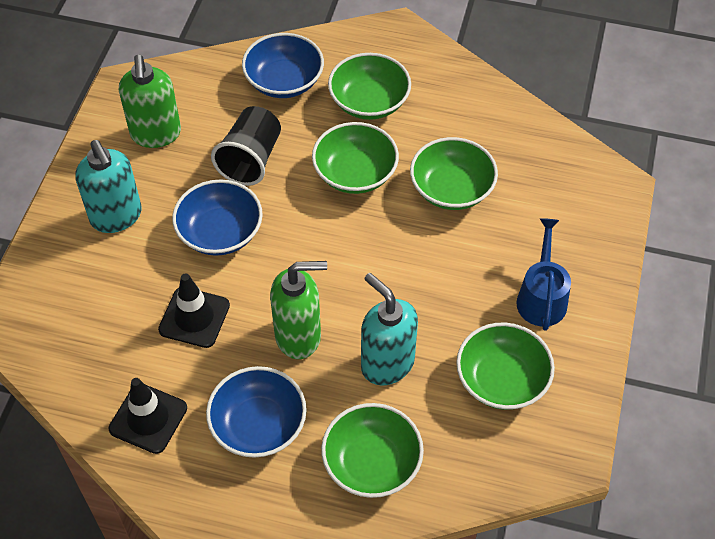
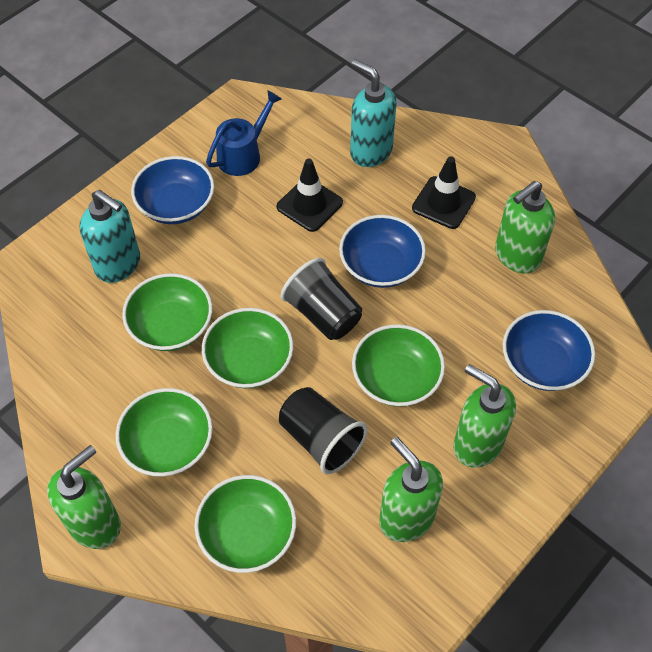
black cup: 1 -> 2
green soap dispenser: 2 -> 4

